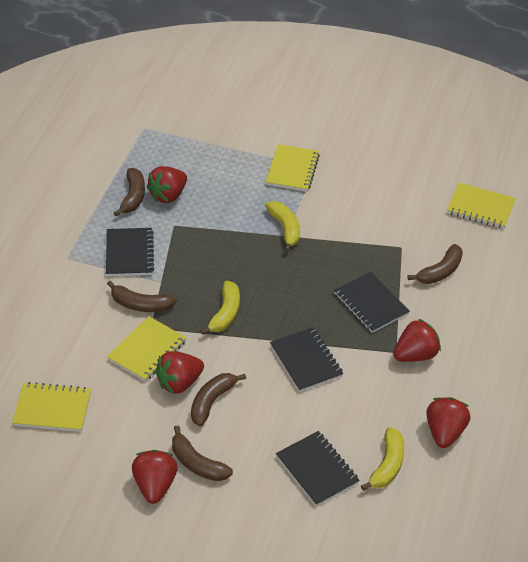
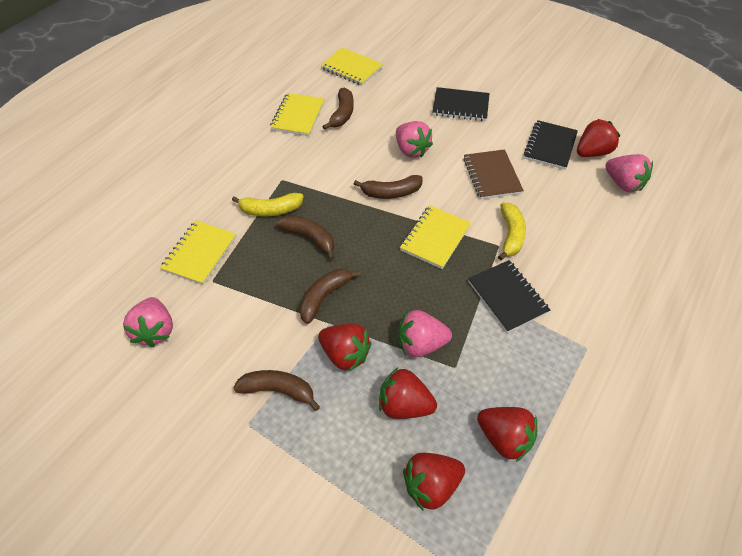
black notebook: 4 -> 3
brown notebook: 0 -> 1
pink strawberry: 0 -> 4
yellow banana: 3 -> 2

